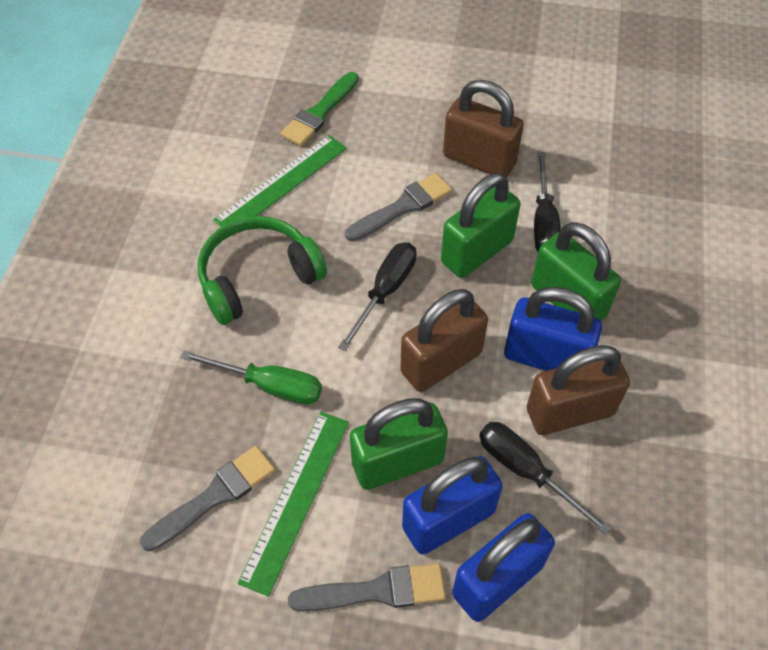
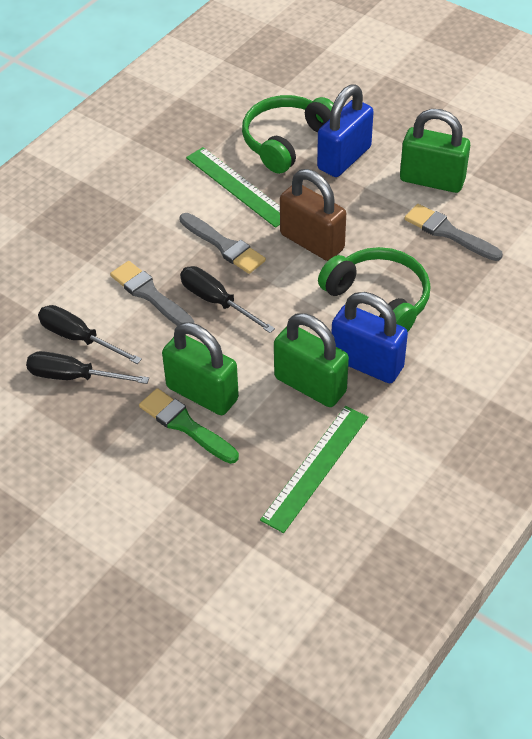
blue padlock: 3 -> 2
brown padlock: 3 -> 1
green headphones: 1 -> 2
green screwdriver: 1 -> 0

